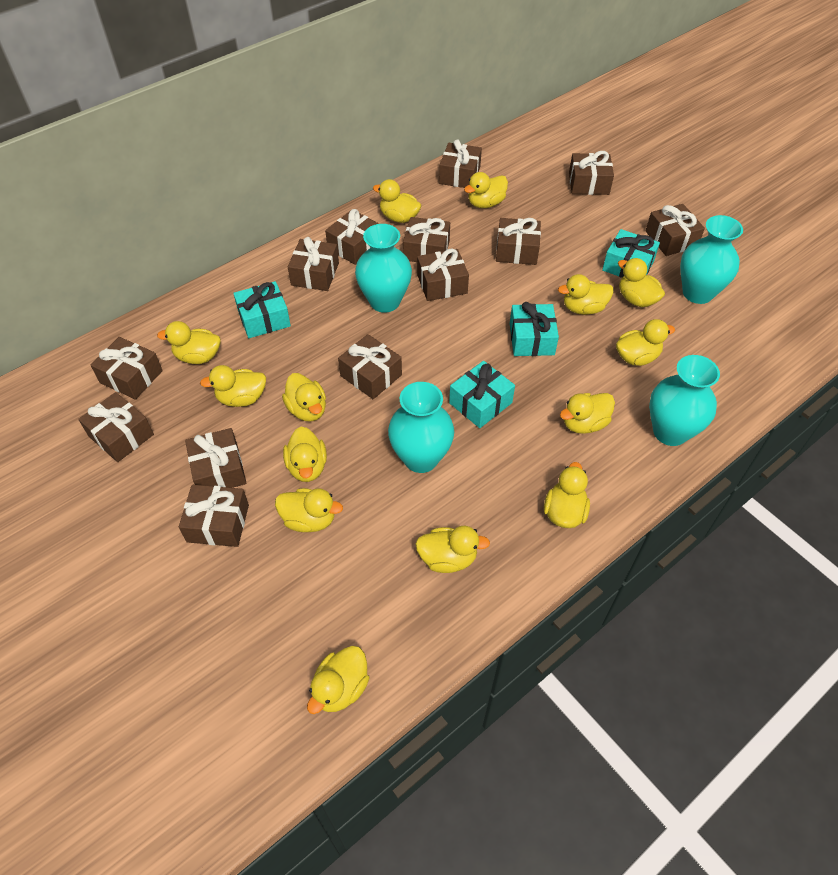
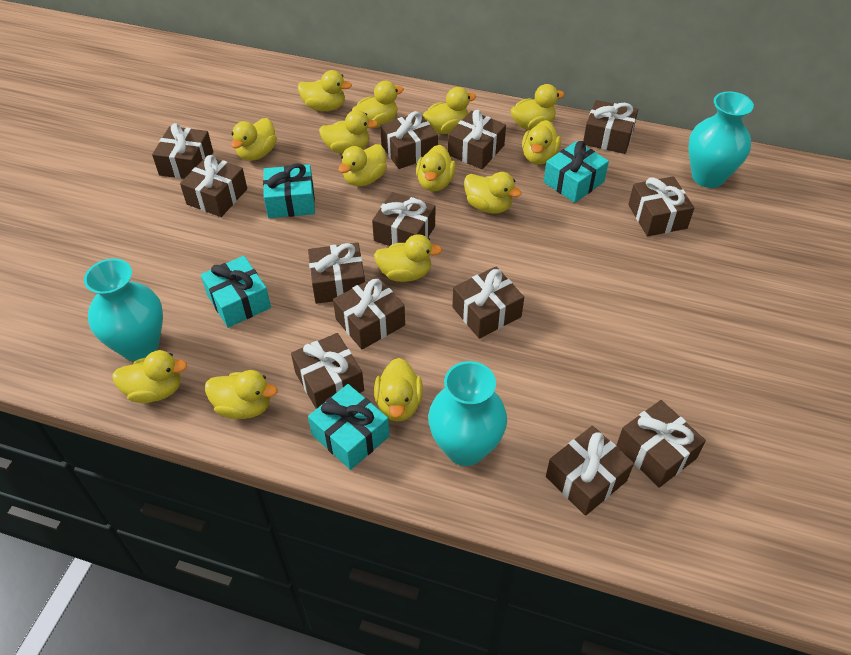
turquoise vase: 4 -> 3

